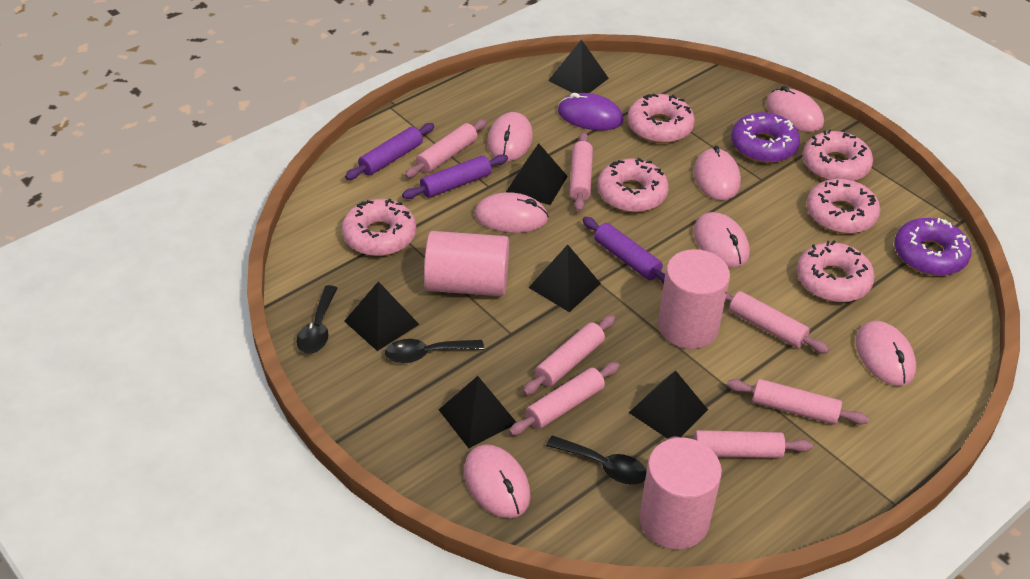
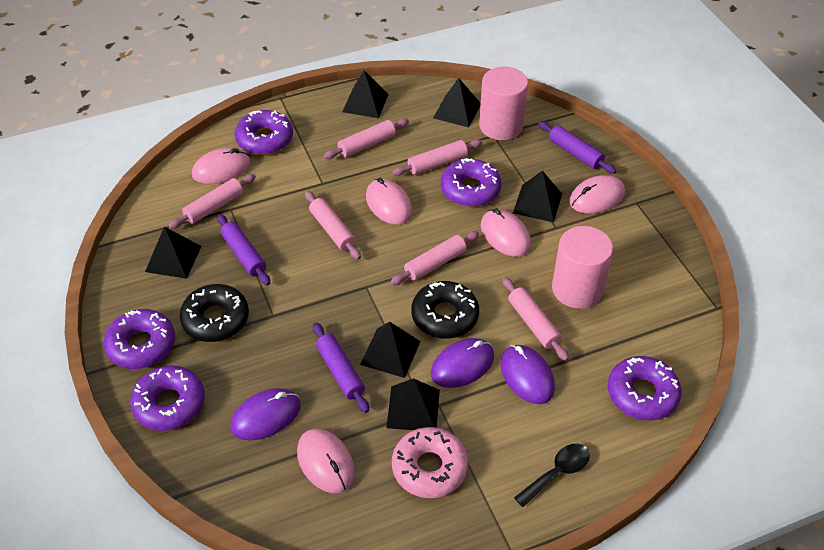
black donut: 0 -> 2
black spoon: 3 -> 1
pink cylinder: 3 -> 2
pink donut: 6 -> 1
pink mouse: 7 -> 5
pink rolling pin: 7 -> 6
purple donut: 2 -> 5
purple mouse: 1 -> 3

